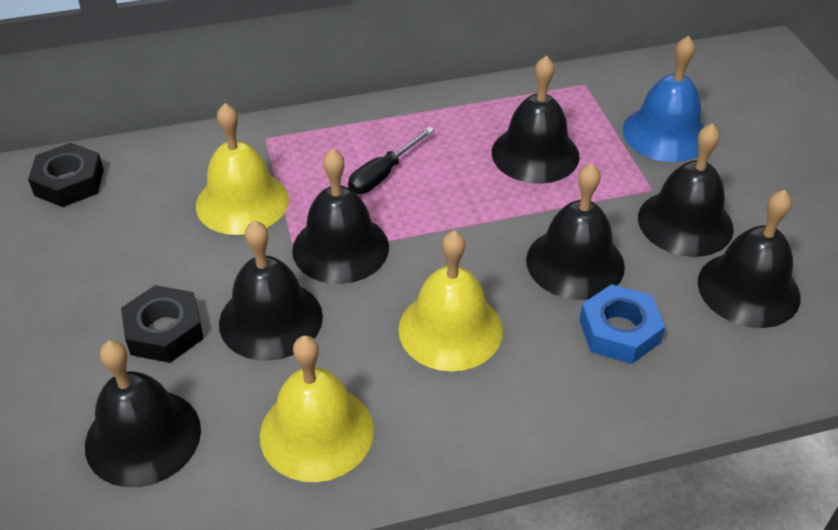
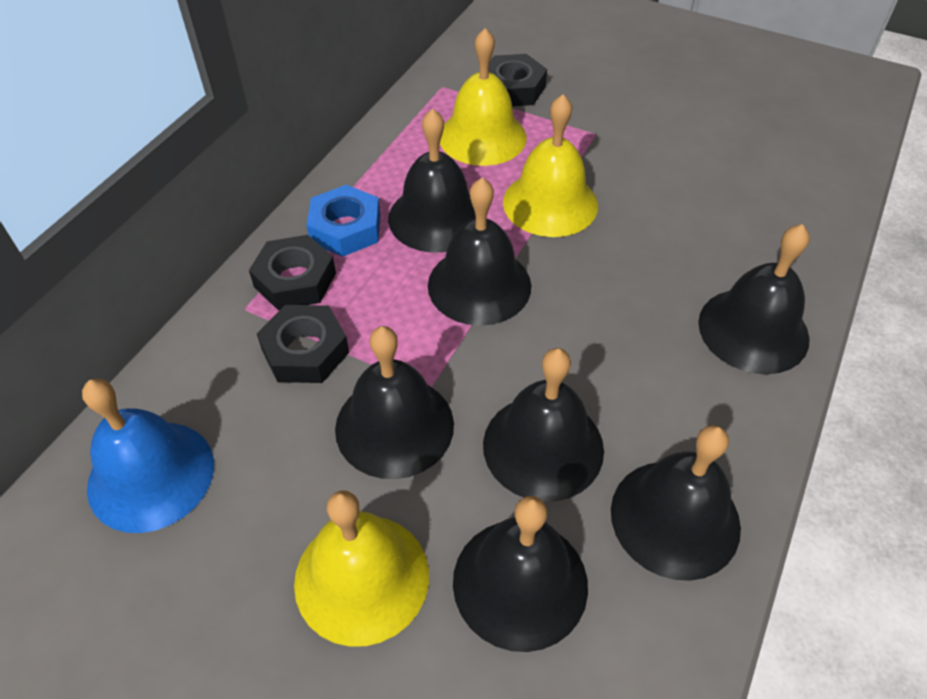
black nut: 2 -> 3
black screwdriver: 1 -> 0

